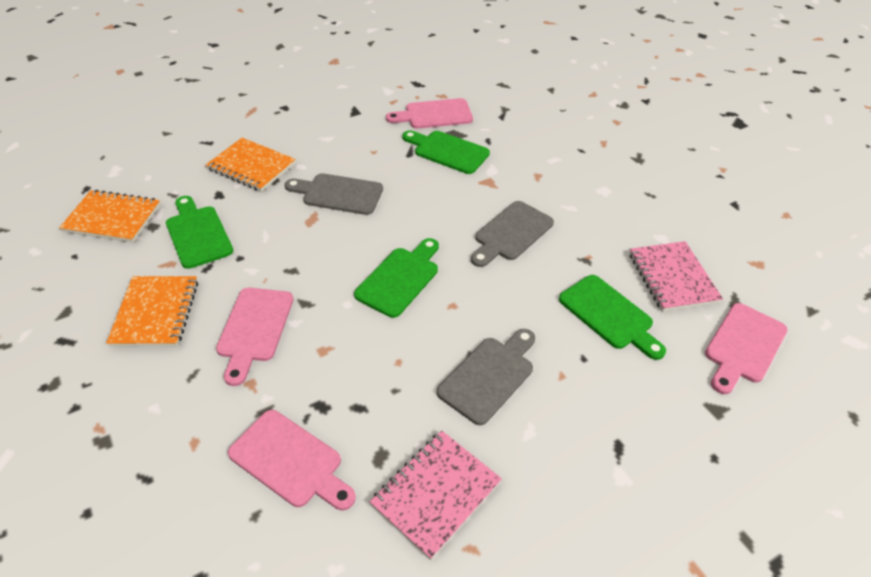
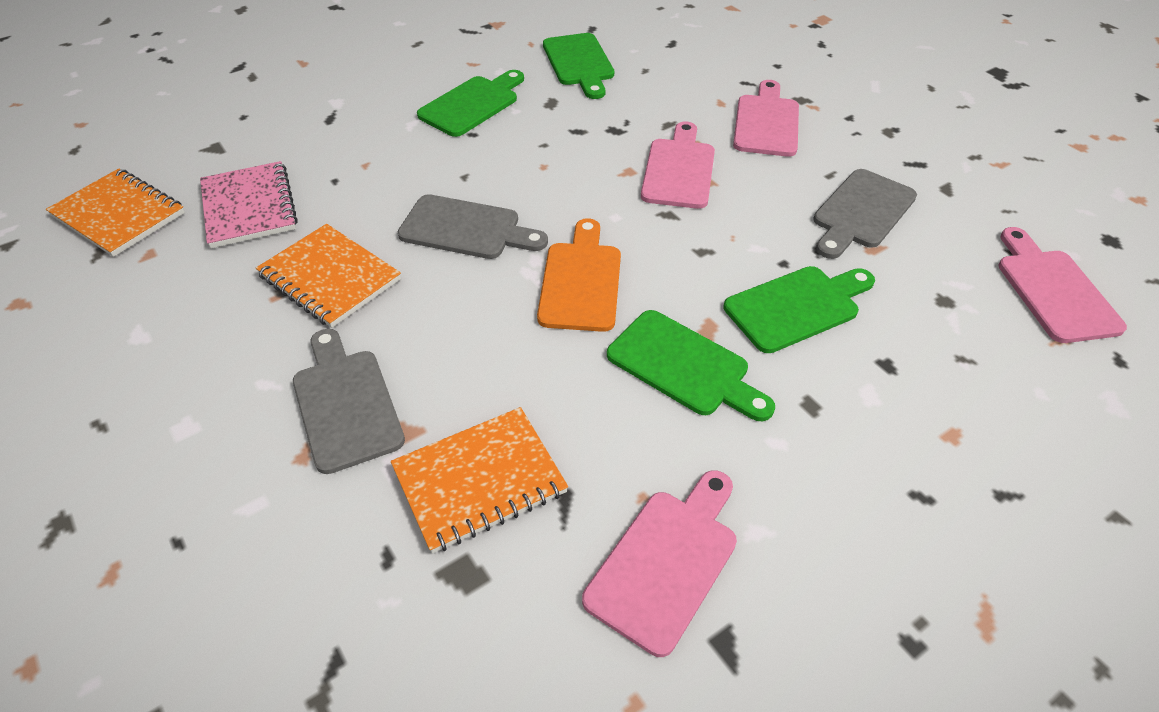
orange cutting board: 0 -> 1
pink notebook: 2 -> 1

